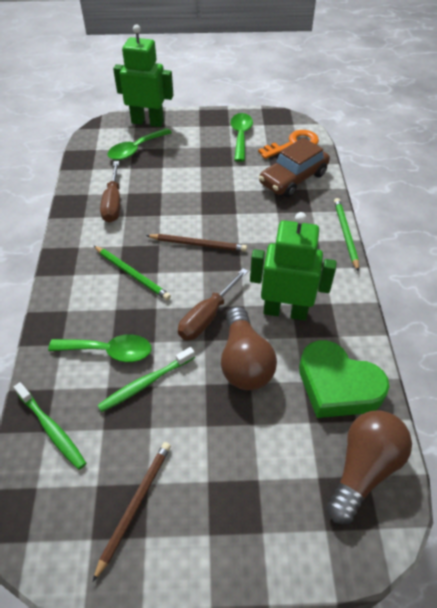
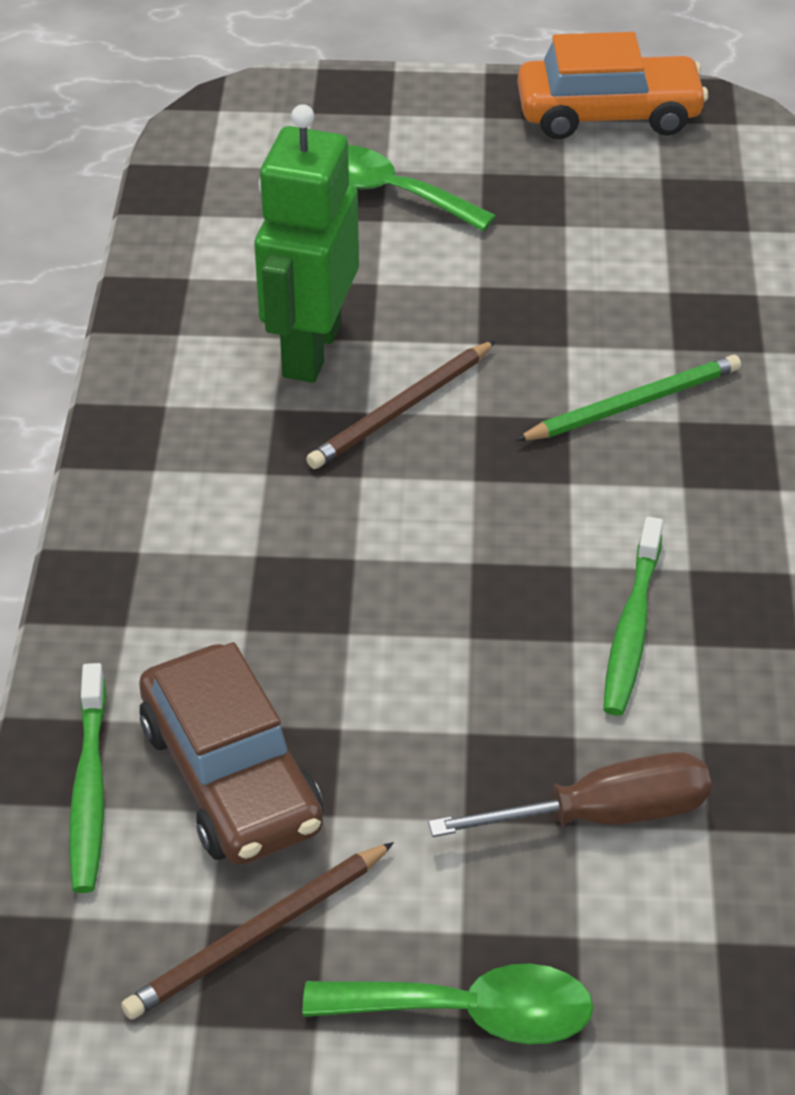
brown light bulb: 2 -> 0
brown screwdriver: 2 -> 1
green heart: 1 -> 0
green pencil: 2 -> 1
green robot: 2 -> 1
green spoon: 3 -> 2
orange car: 0 -> 1
orange key: 1 -> 0

